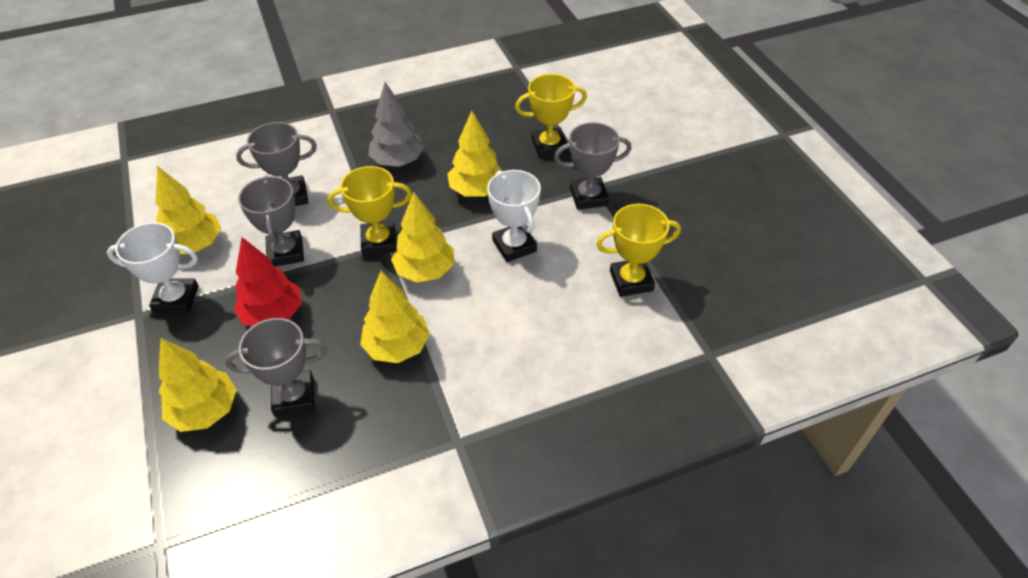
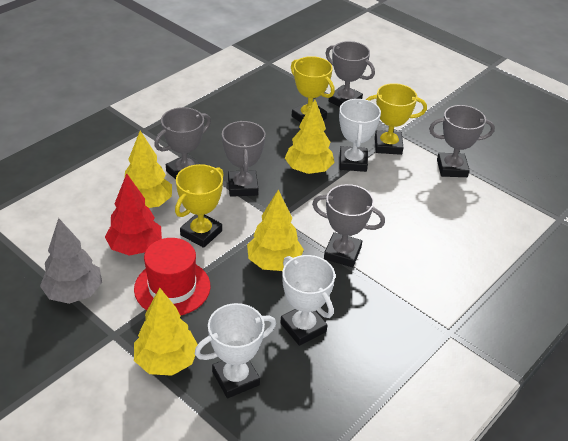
grey trophy: 4 -> 5
red hat: 0 -> 1
white trophy: 2 -> 3
yellow tree: 5 -> 4

